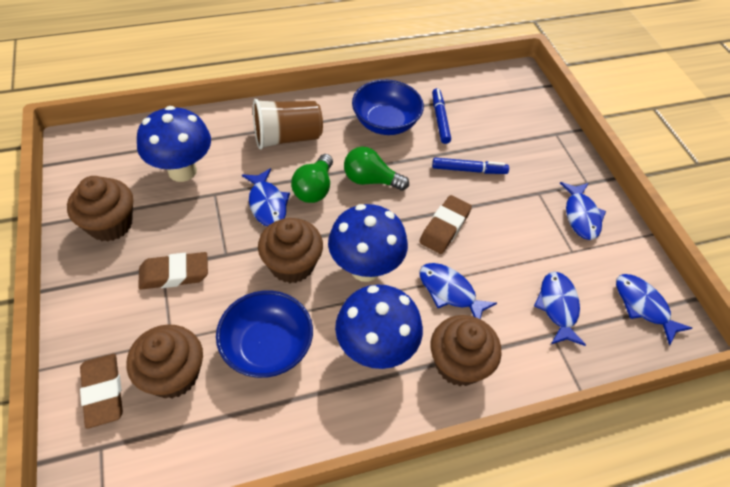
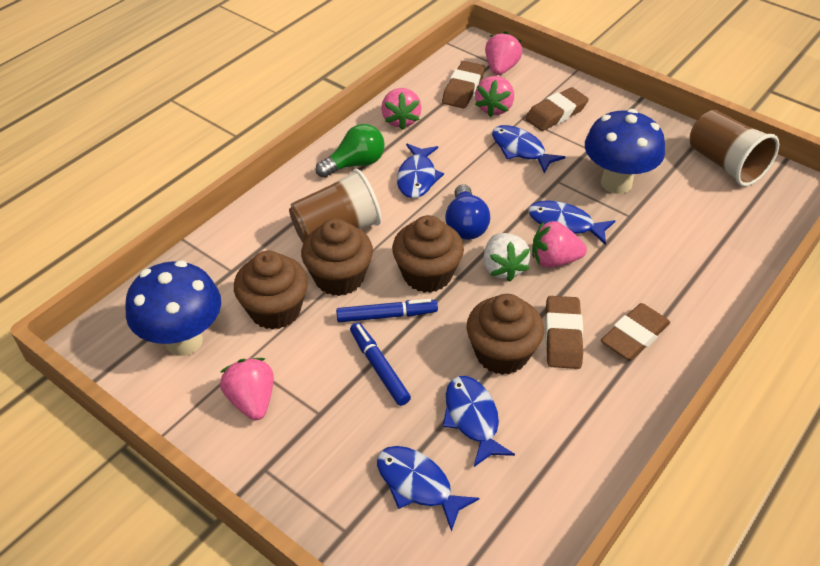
blue bowl: 2 -> 0
blue light bulb: 0 -> 1
blue mushroom: 3 -> 2
brown cup: 1 -> 2
brown eraser: 3 -> 4
green light bulb: 2 -> 1
pink strawberry: 0 -> 5
white strawberry: 0 -> 1

